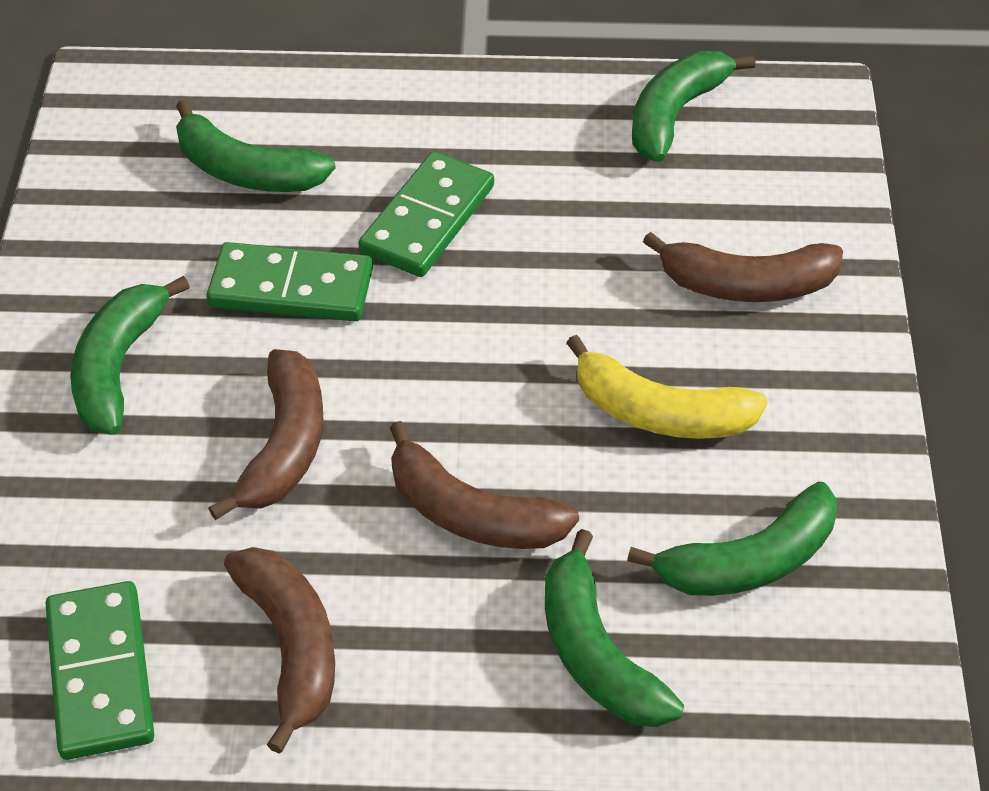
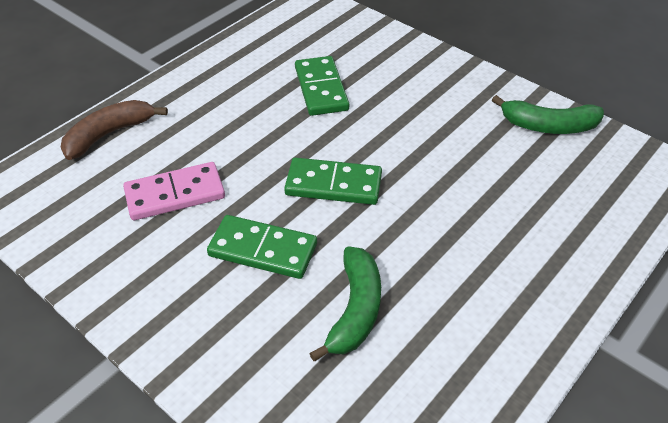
brown banana: 4 -> 1
green banana: 5 -> 2
pink domino: 0 -> 1
yellow banana: 1 -> 0

